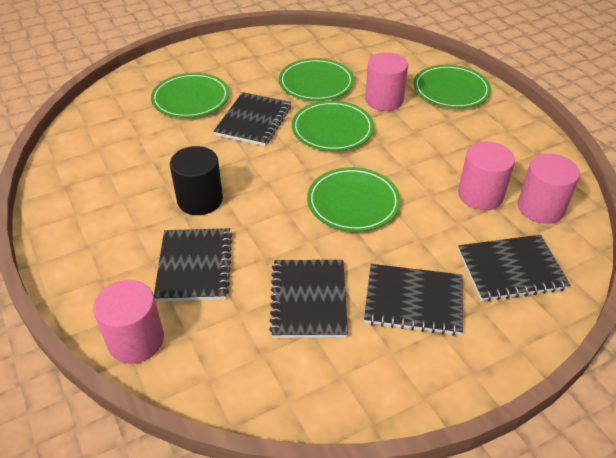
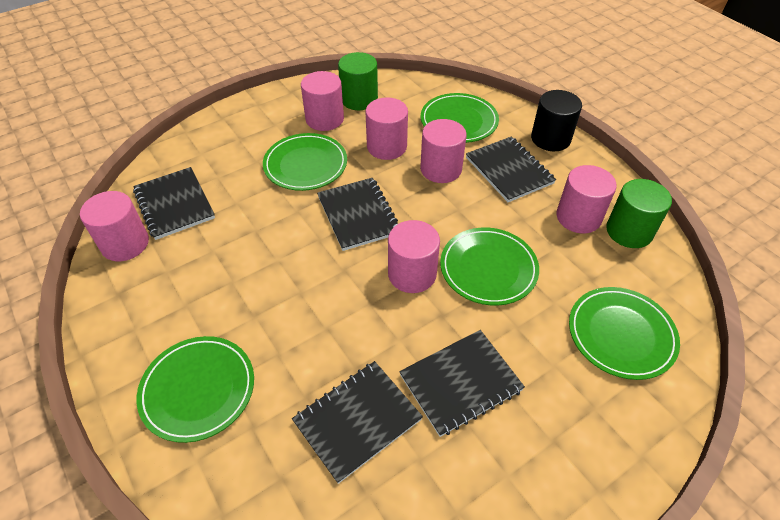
green cylinder: 0 -> 2
pink cylinder: 4 -> 6

